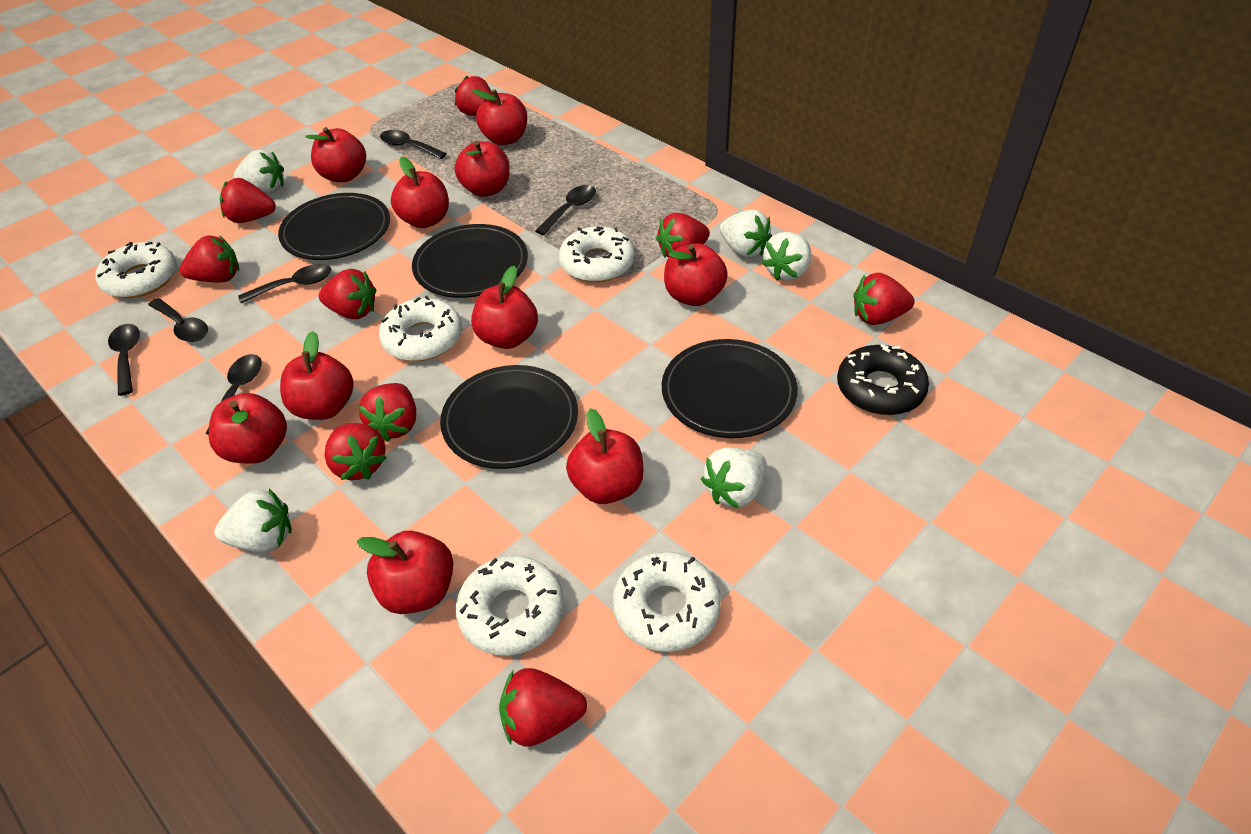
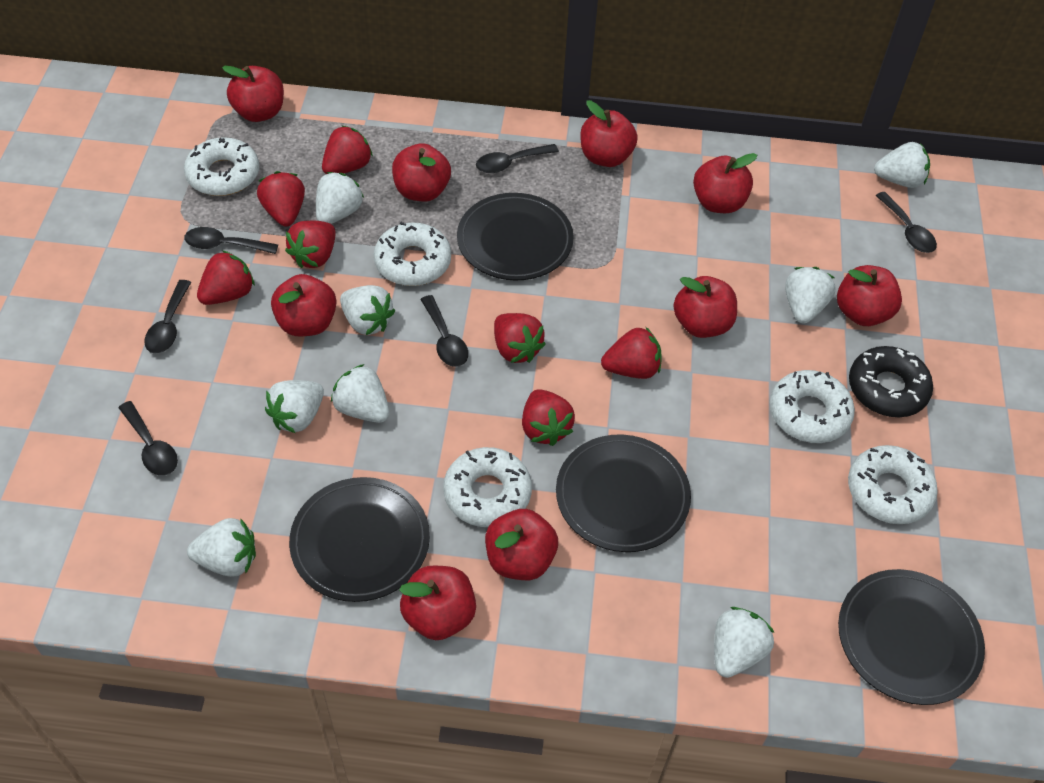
red apple: 10 -> 9
red strawberry: 9 -> 7
white strawberry: 5 -> 8

